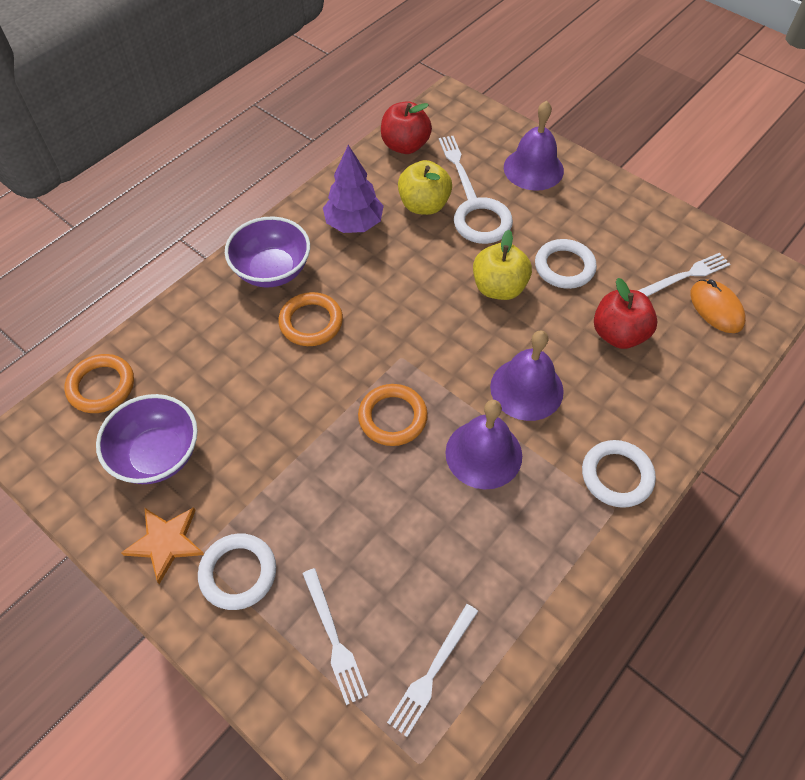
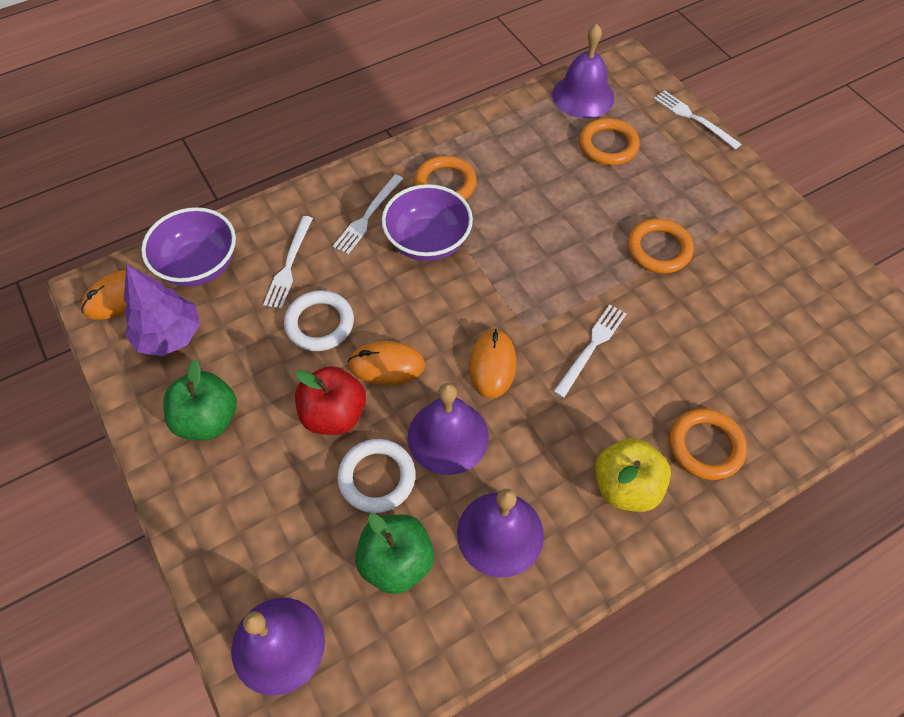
green apple: 0 -> 2
orange mouse: 1 -> 3
orange ring: 3 -> 4
orange star: 1 -> 0
purple bell: 3 -> 4
red apple: 2 -> 1
white ring: 4 -> 2
yellow apple: 2 -> 1

